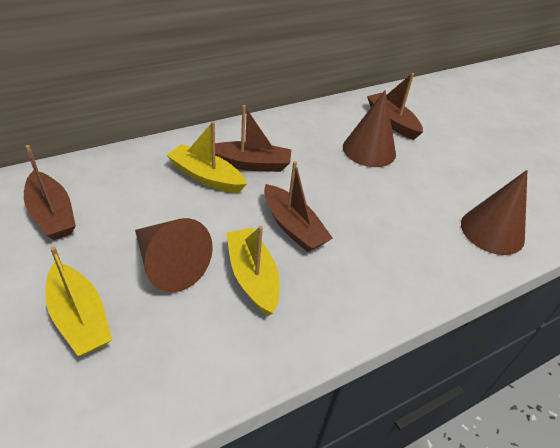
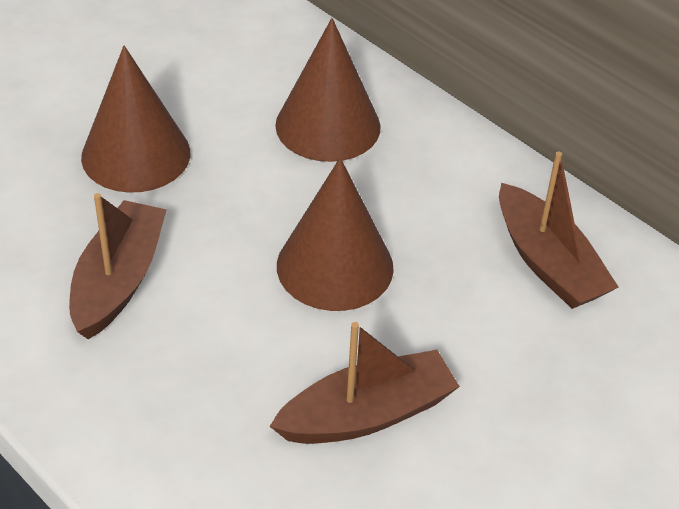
brown boat: 4 -> 3
yellow boat: 3 -> 0

